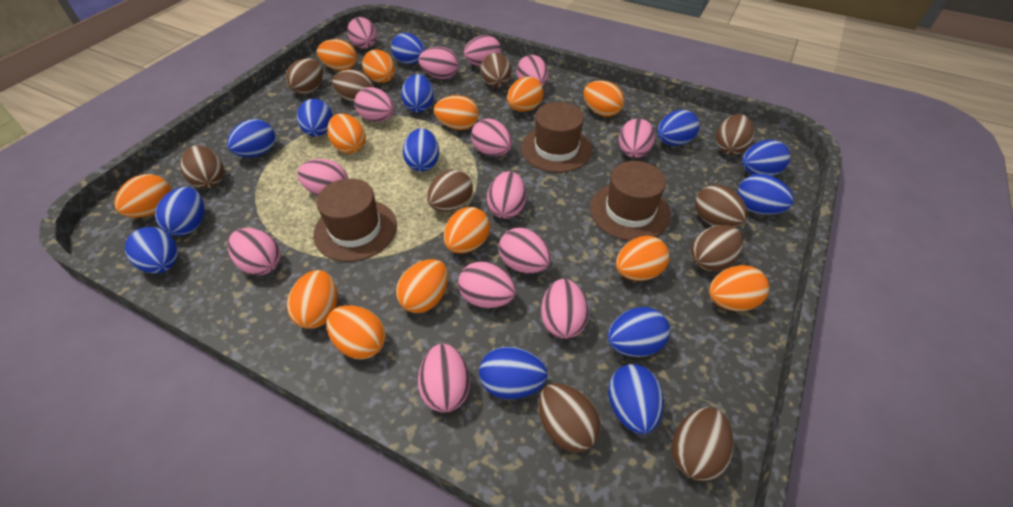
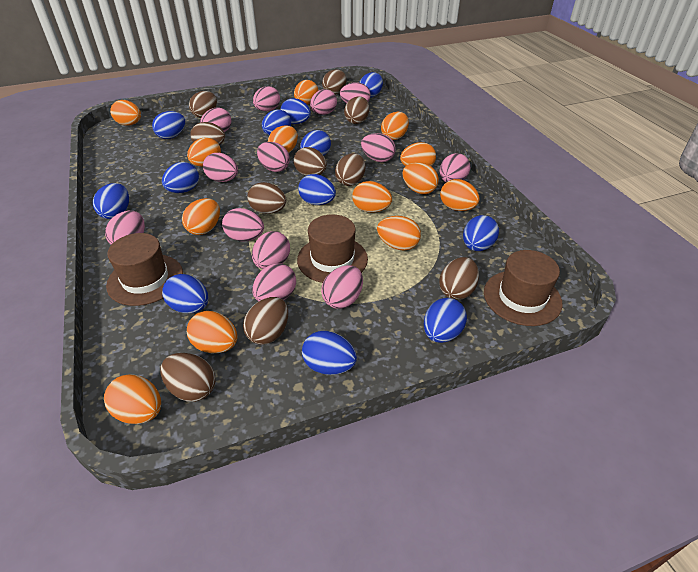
blue egg: 13 -> 12
pink egg: 14 -> 13

